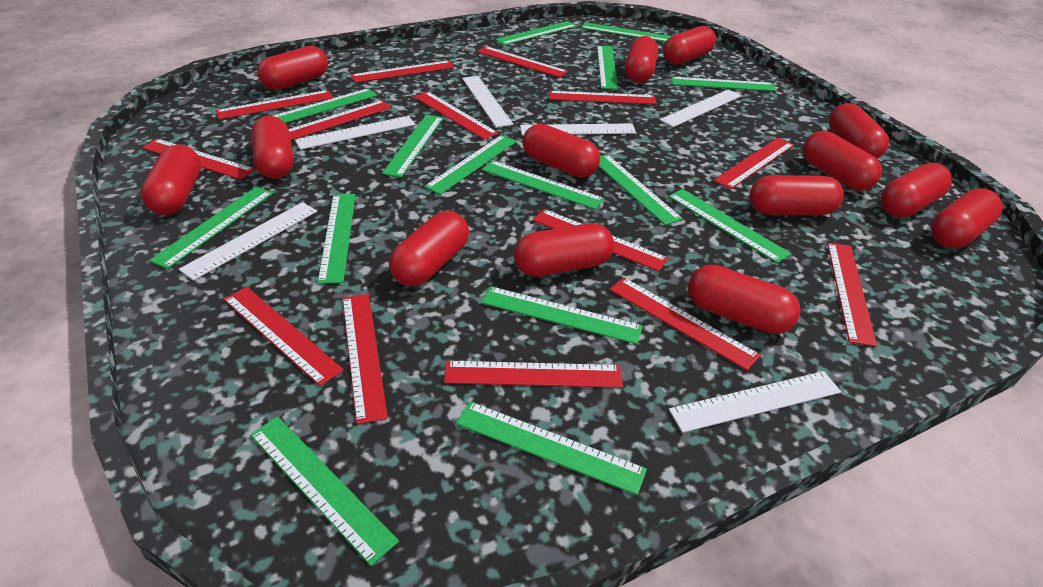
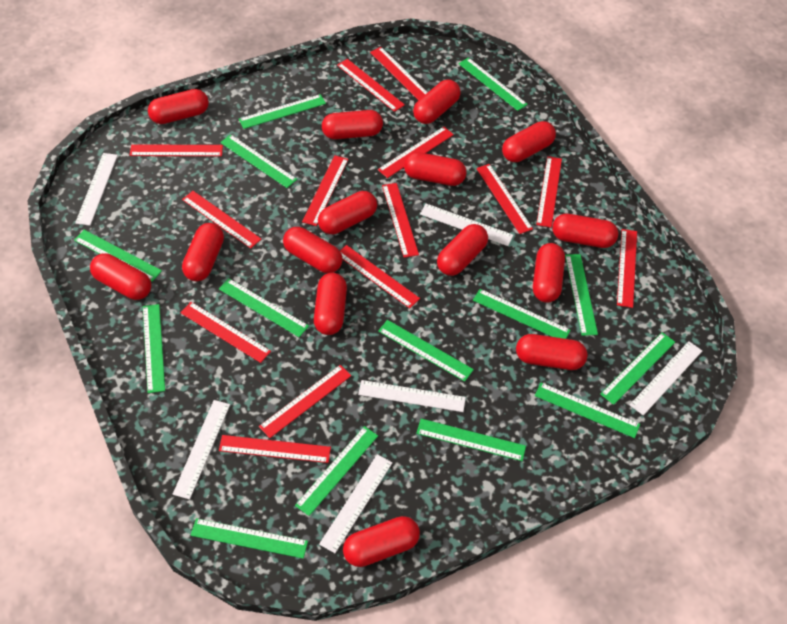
green ruler: 15 -> 14
red capsule: 14 -> 15

